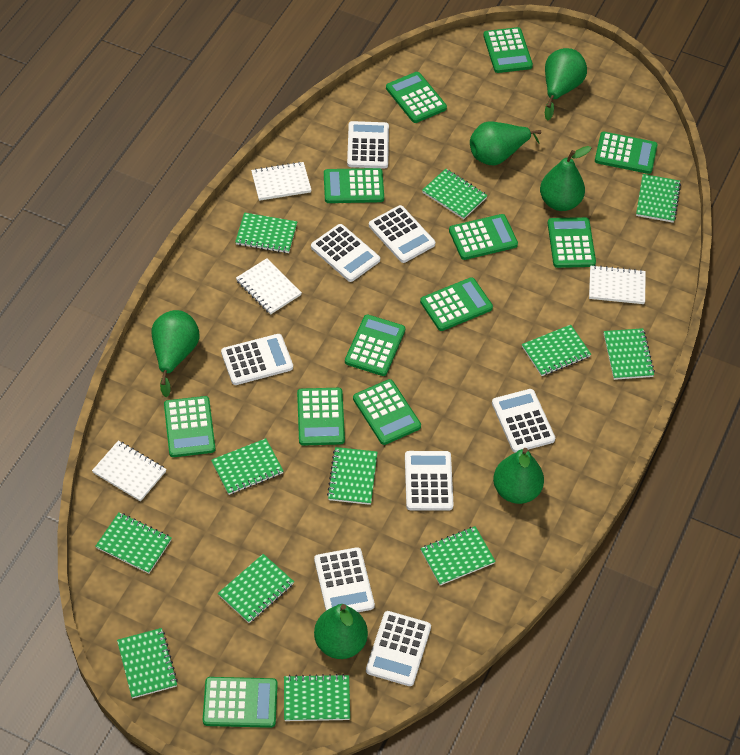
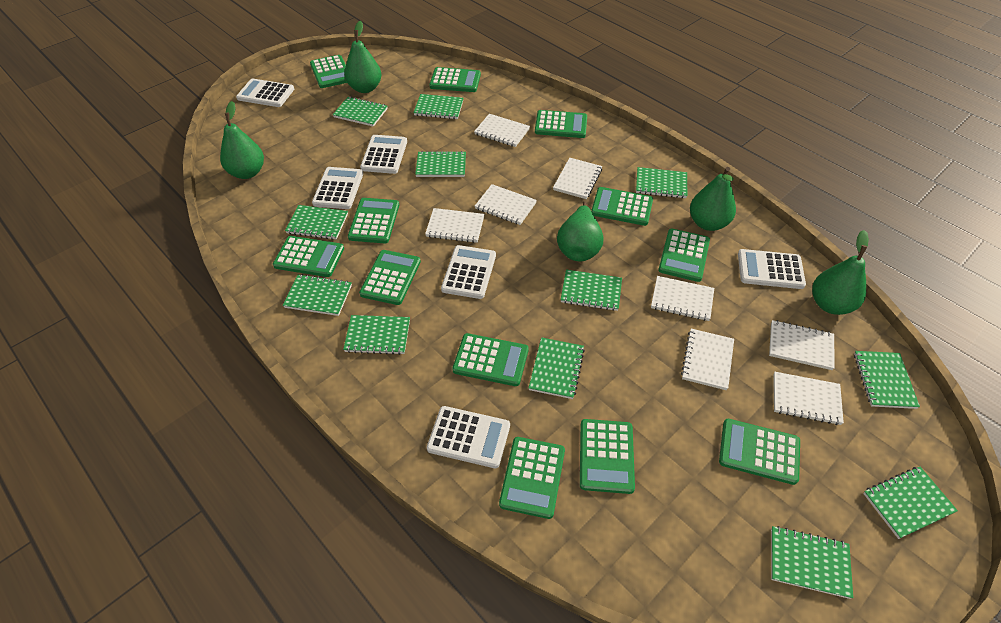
green pear: 6 -> 5
white calculator: 8 -> 6
white notebook: 4 -> 8

